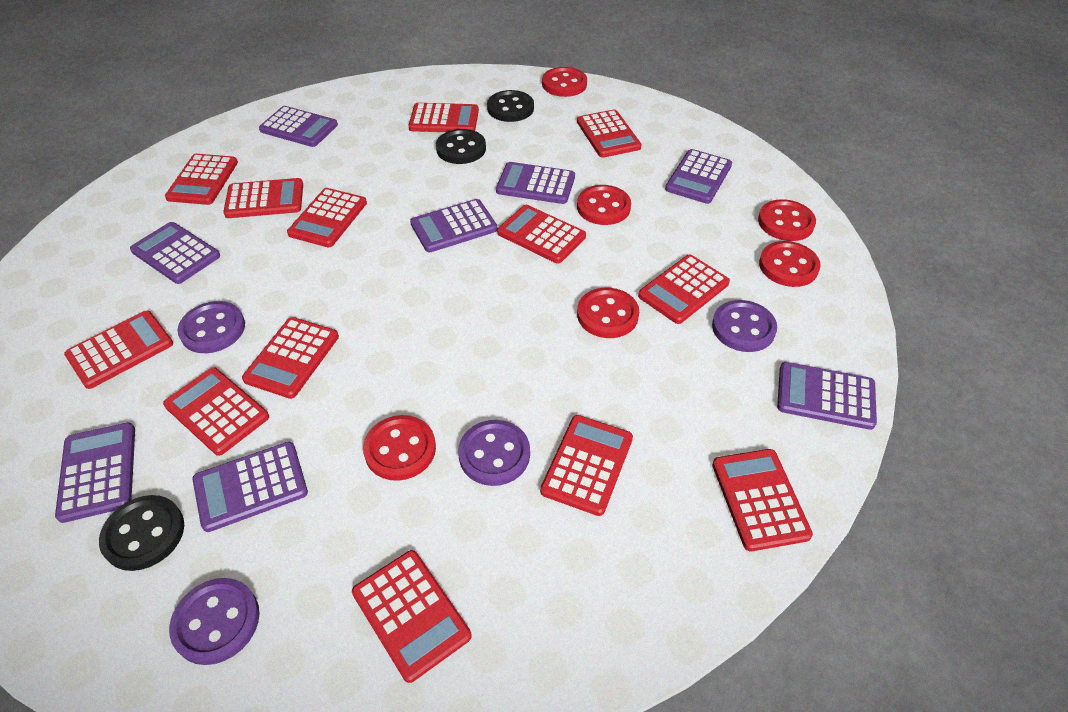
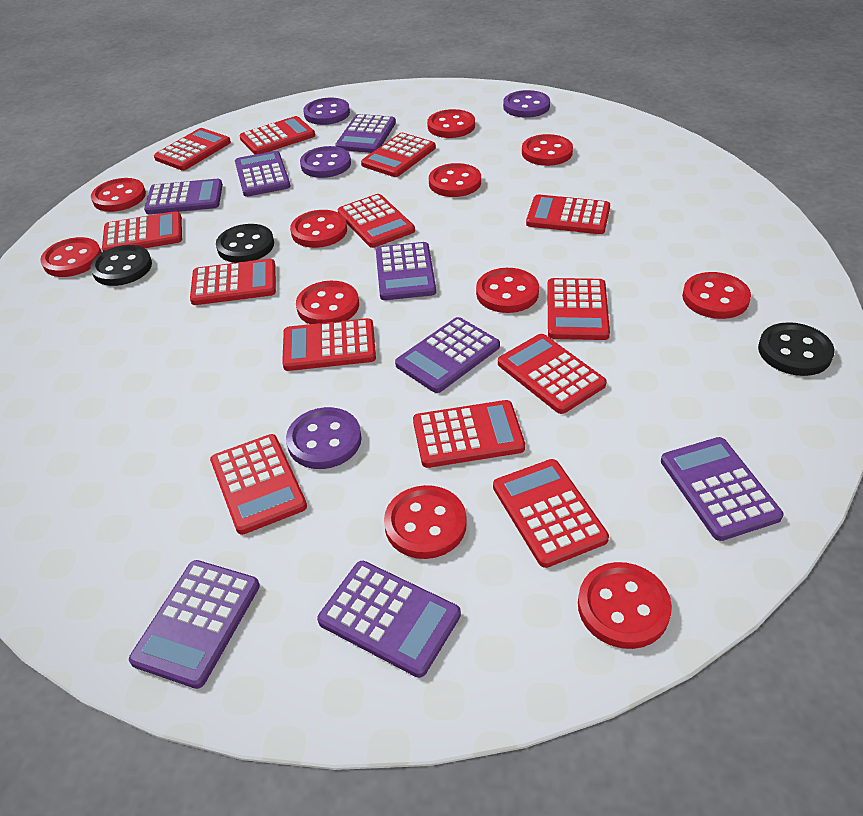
red button: 6 -> 11

